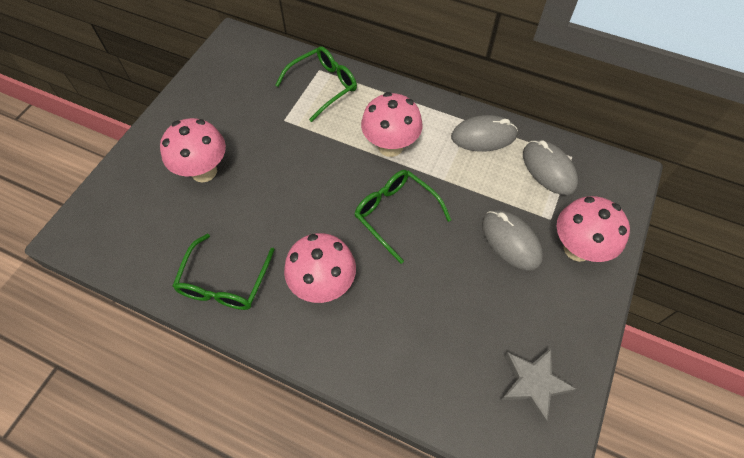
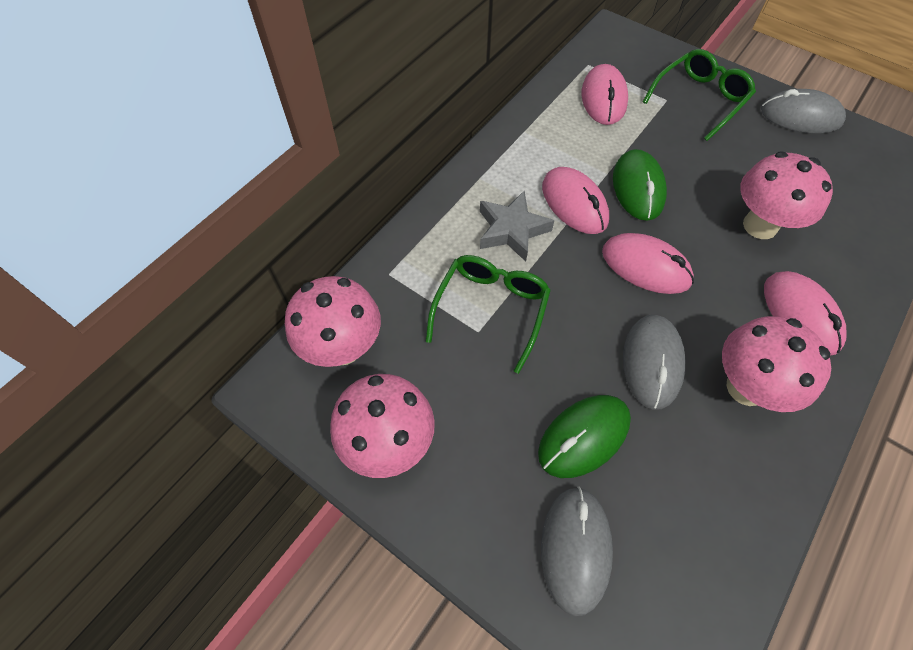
green glasses: 3 -> 2
green mouse: 0 -> 2
pink mouse: 0 -> 4

